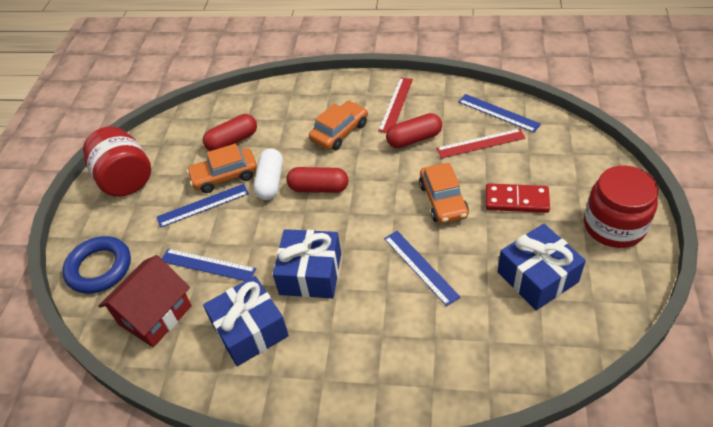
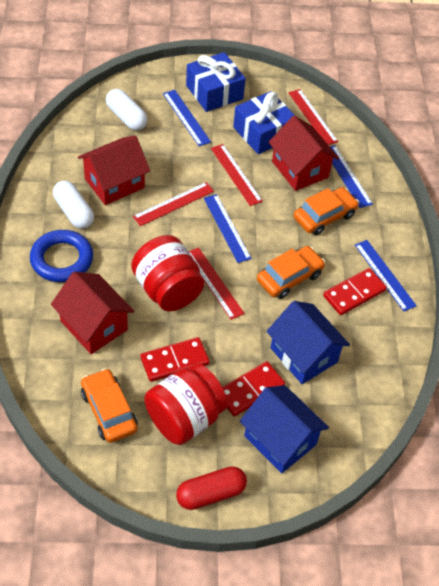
blue gift: 3 -> 2
blue house: 0 -> 2
red capsule: 3 -> 1
red domino: 1 -> 3
red house: 1 -> 3
red ruler: 2 -> 4
white capsule: 1 -> 2

